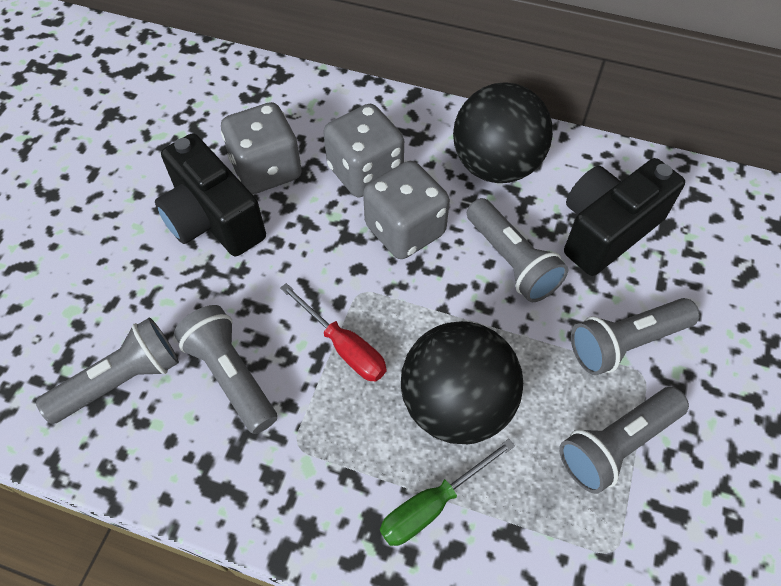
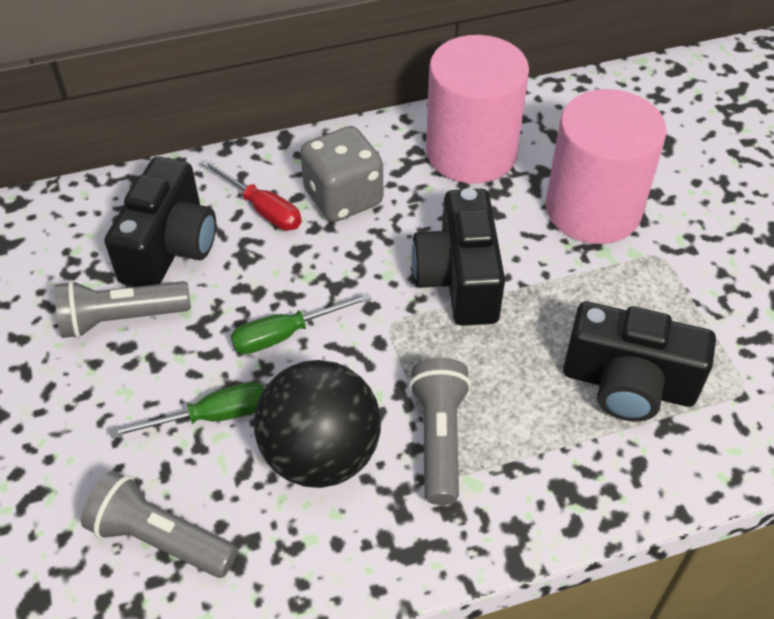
black ball: 2 -> 1
black camera: 2 -> 3
green screwdriver: 1 -> 2
grey dice: 3 -> 1
grey flashlight: 5 -> 3
pink cylinder: 0 -> 2

